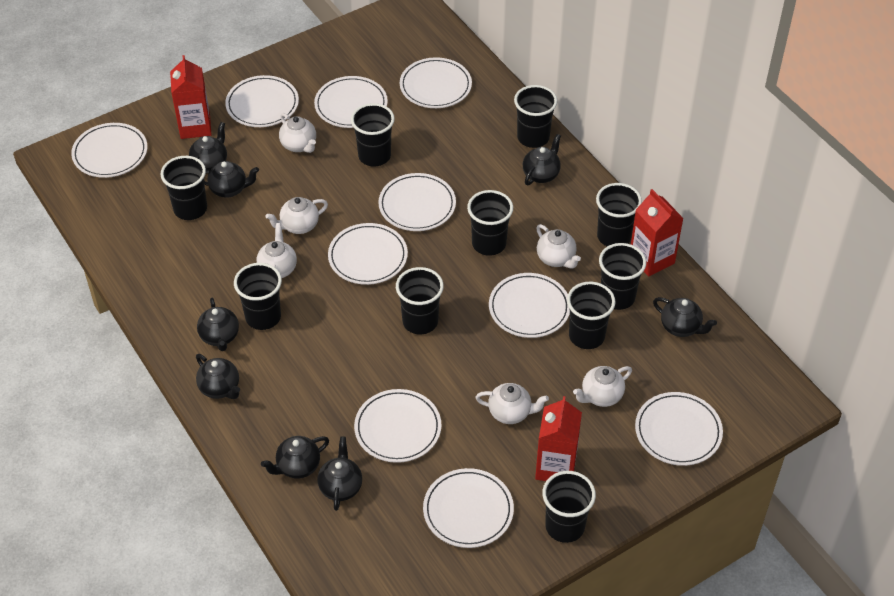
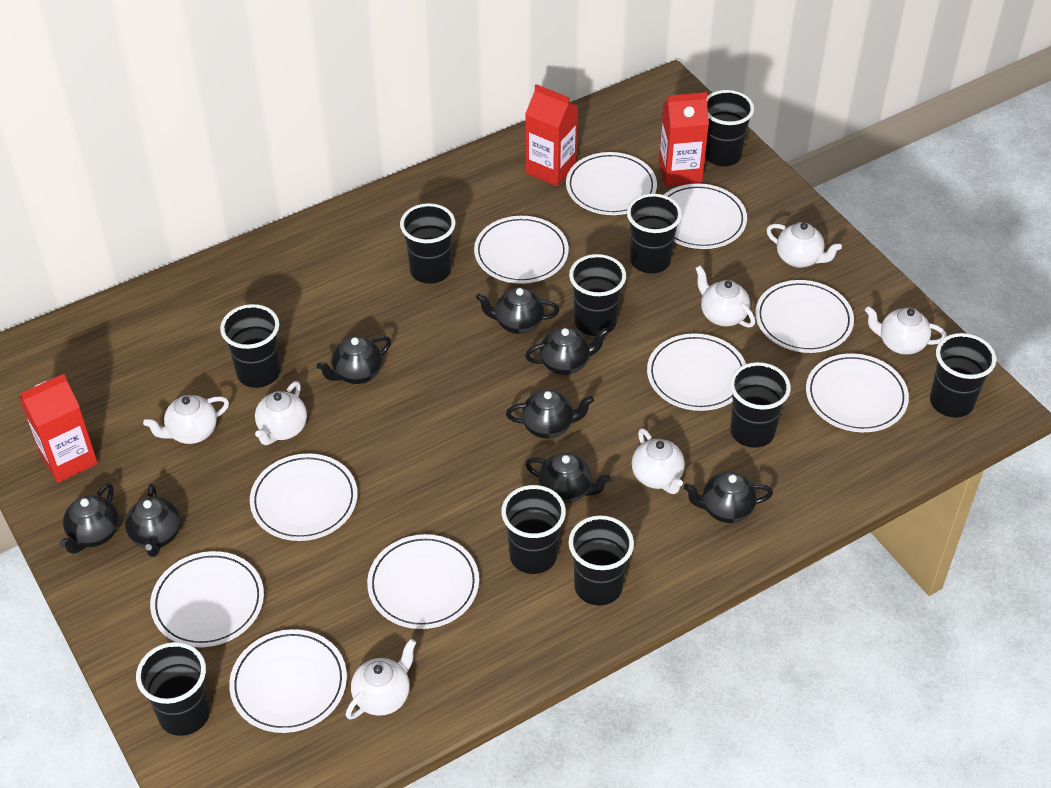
white teapot: 6 -> 7

